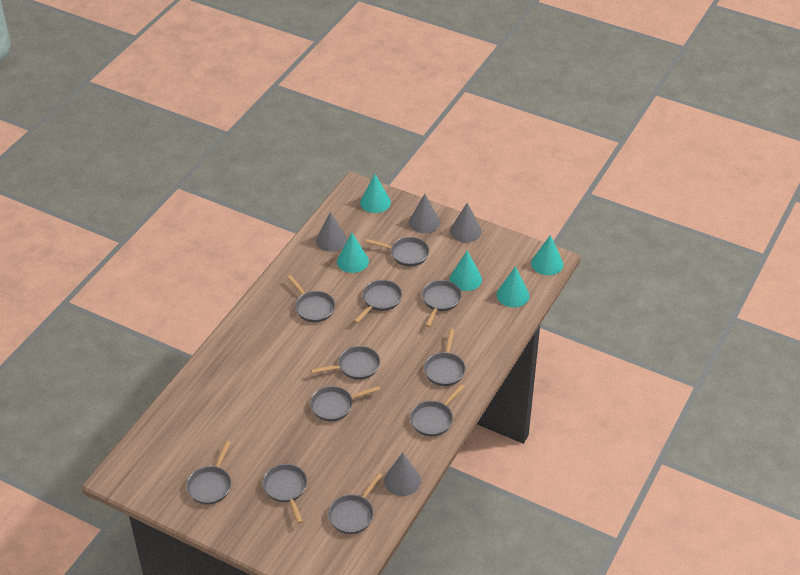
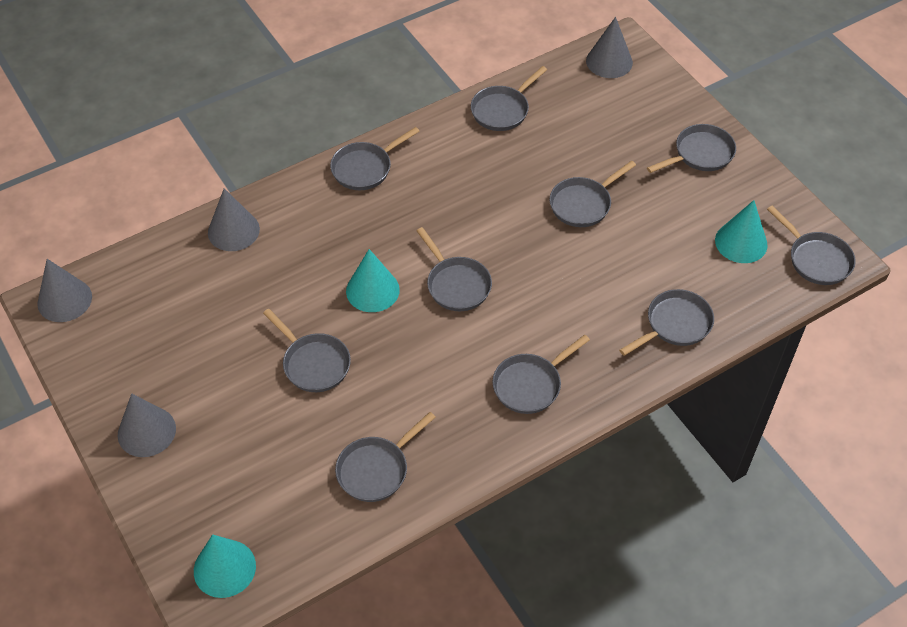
grey pan: 11 -> 10
turquoise cone: 5 -> 3

